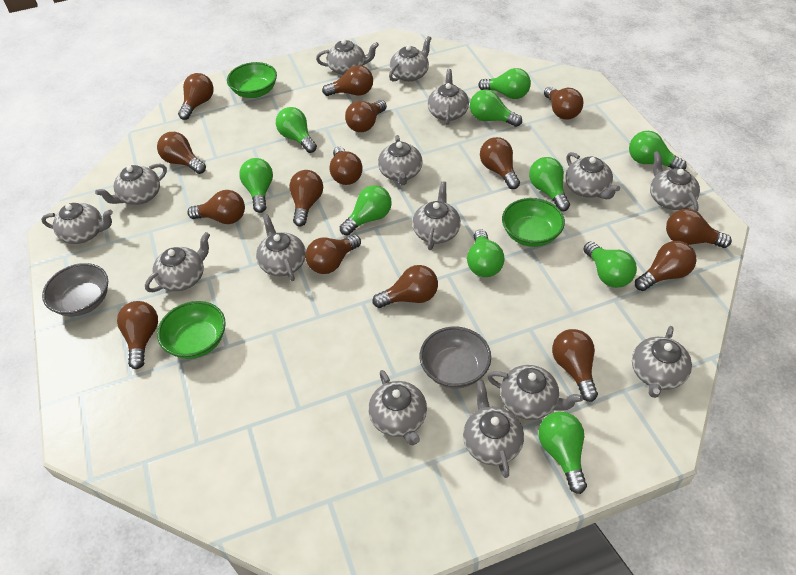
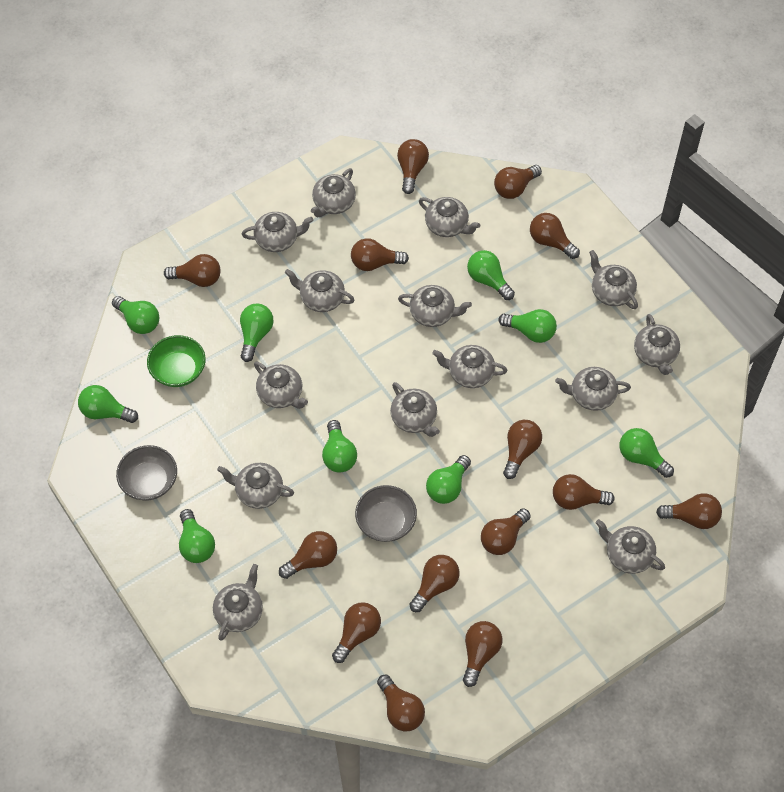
brown light bulb: 15 -> 14
green bowl: 3 -> 1
green light bulb: 10 -> 9
grey teapot: 15 -> 14

